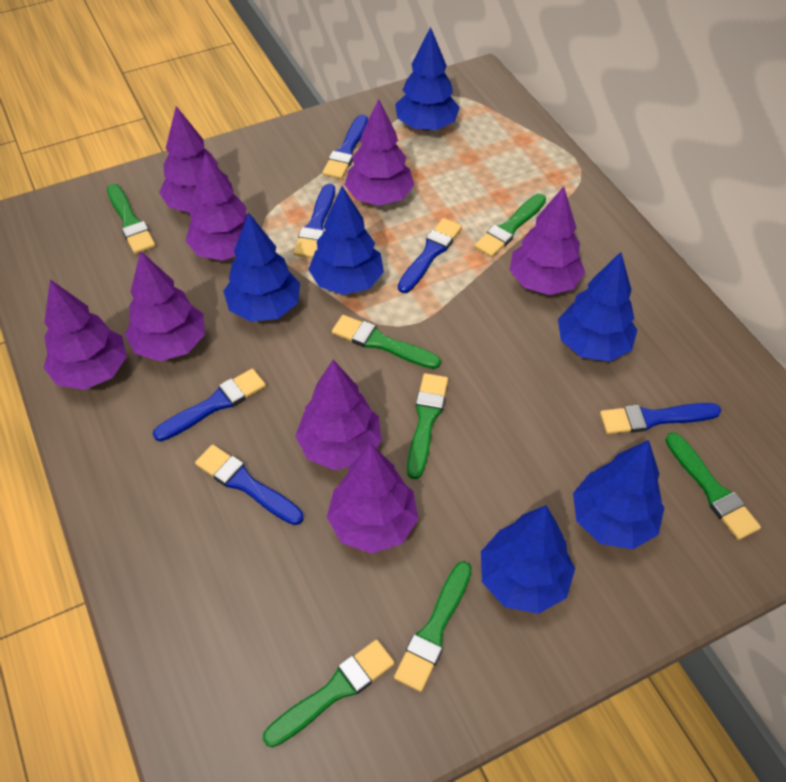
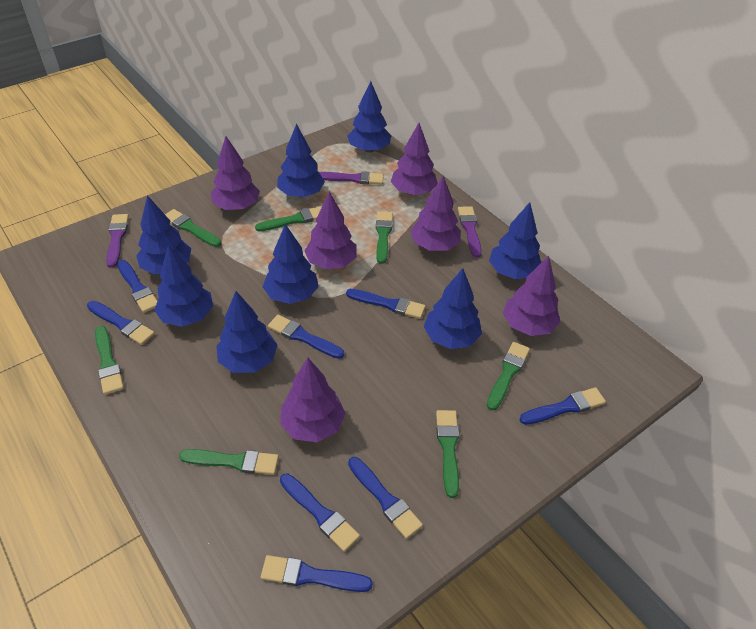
blue brush: 6 -> 8
blue tree: 6 -> 8
purple brush: 0 -> 3
purple tree: 8 -> 6

